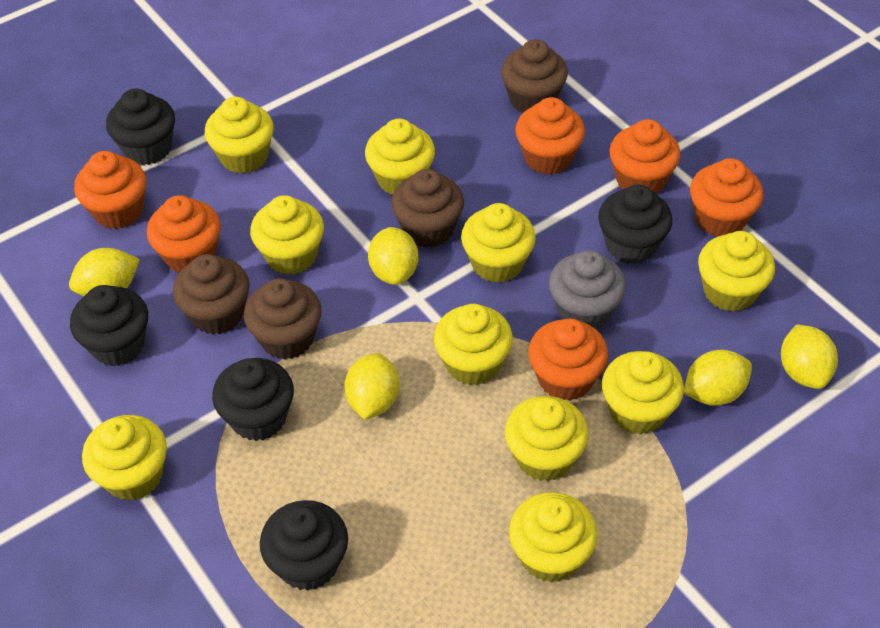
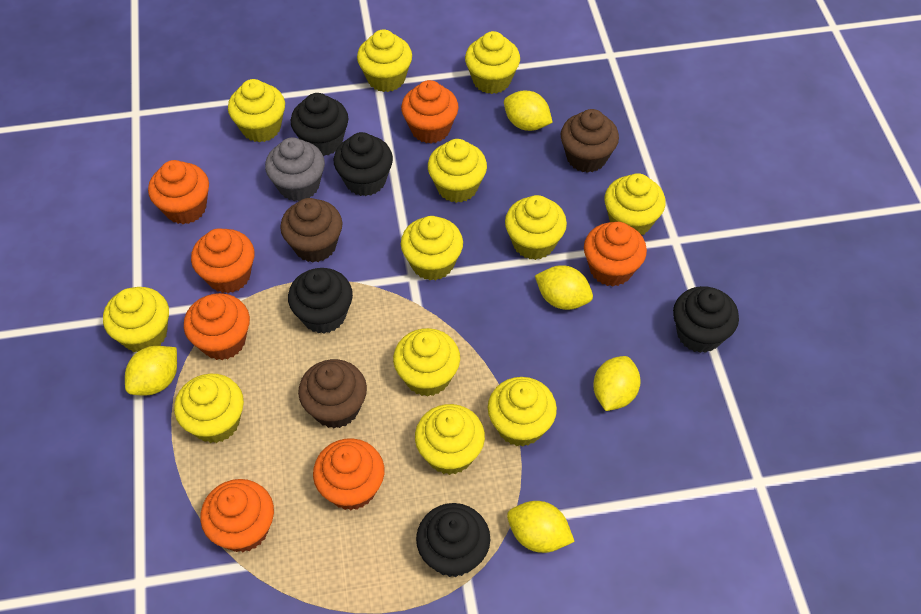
brown cupcake: 4 -> 3
orange cupcake: 6 -> 7
yellow cupcake: 10 -> 12

